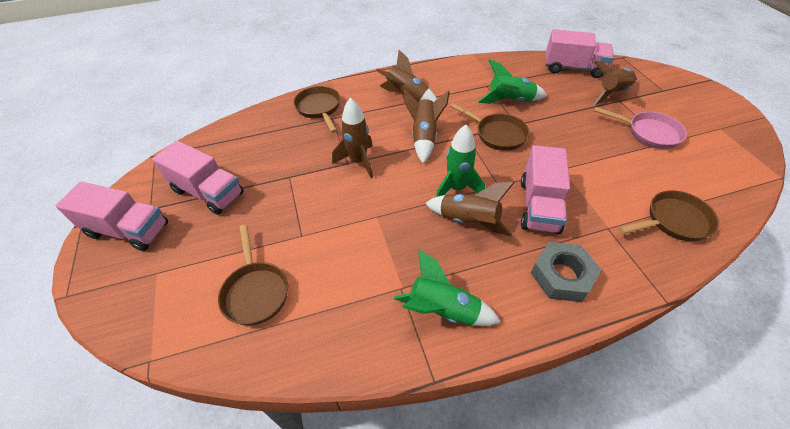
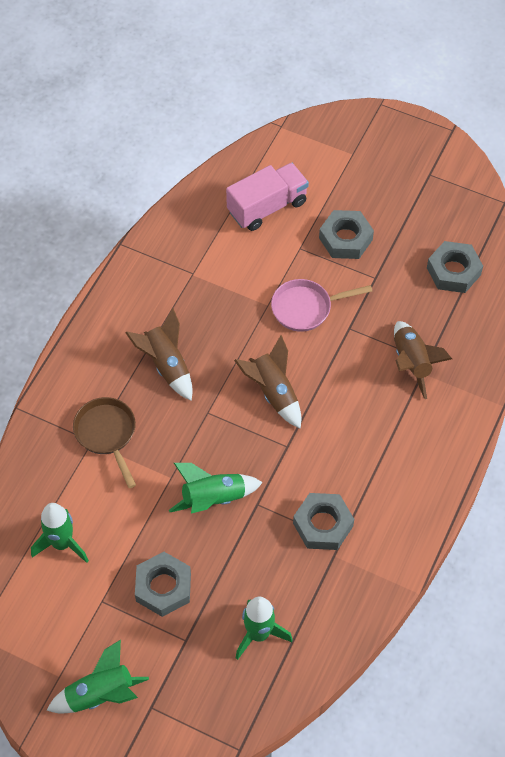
brown pan: 4 -> 1
brown rocket: 5 -> 3
green rocket: 3 -> 4
grey nut: 1 -> 4
pink truck: 4 -> 1

